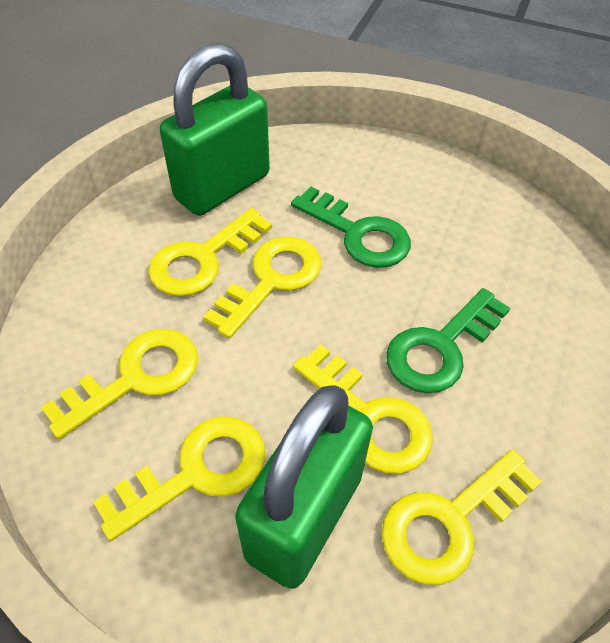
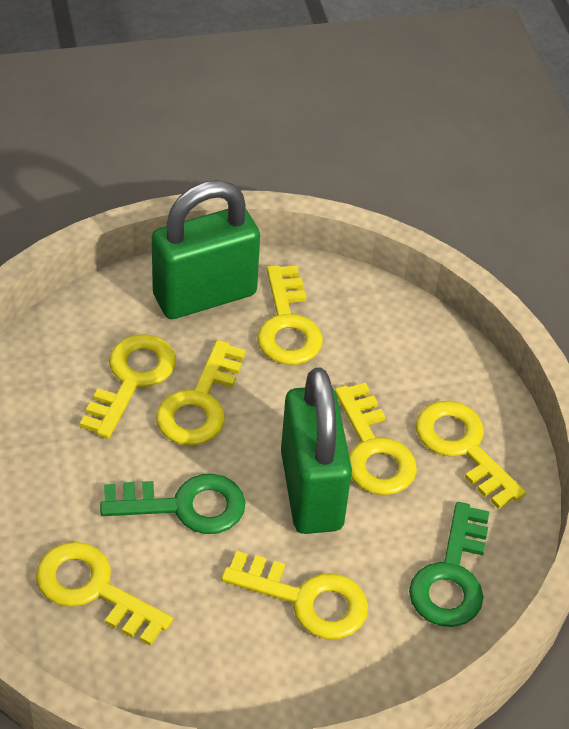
yellow key: 6 -> 7

